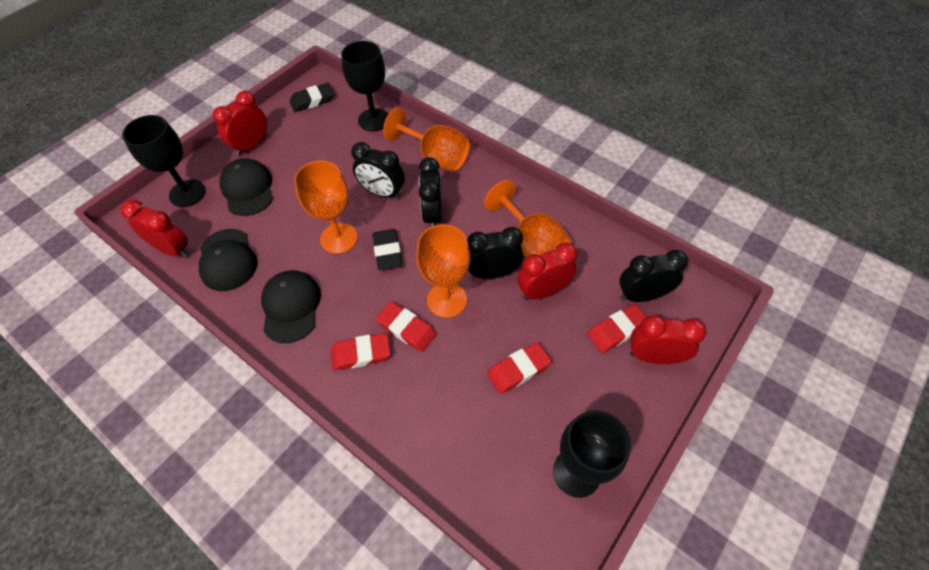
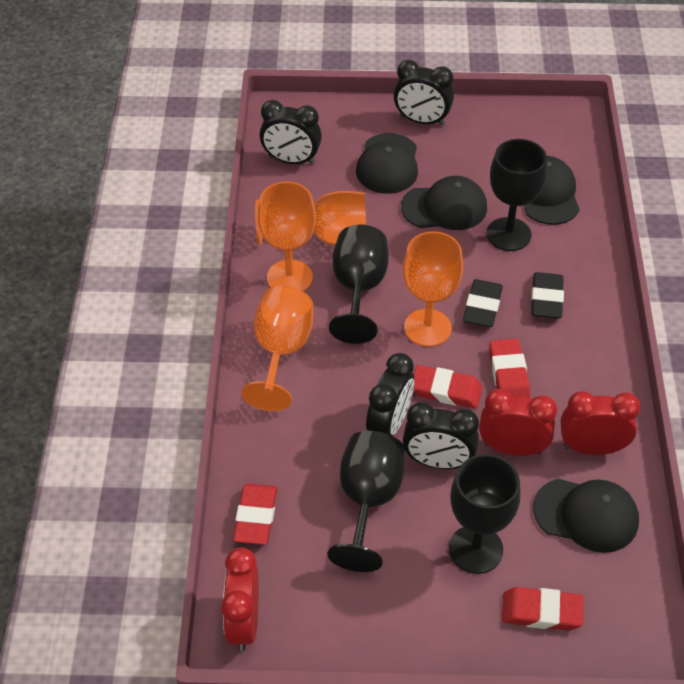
black cap: 3 -> 4
black goblet: 3 -> 4
red clock: 4 -> 3

